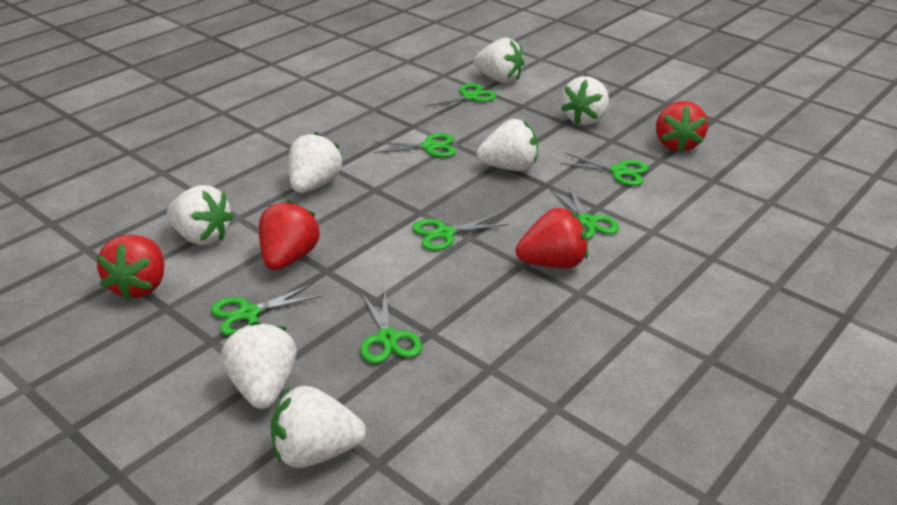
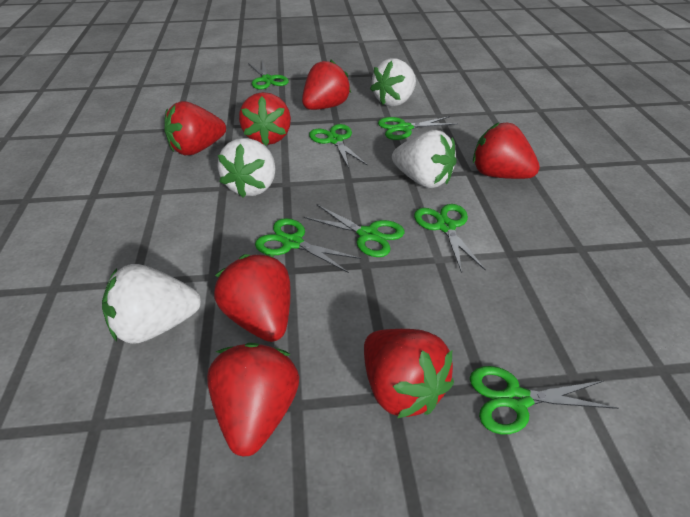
red strawberry: 4 -> 7
white strawberry: 7 -> 4

